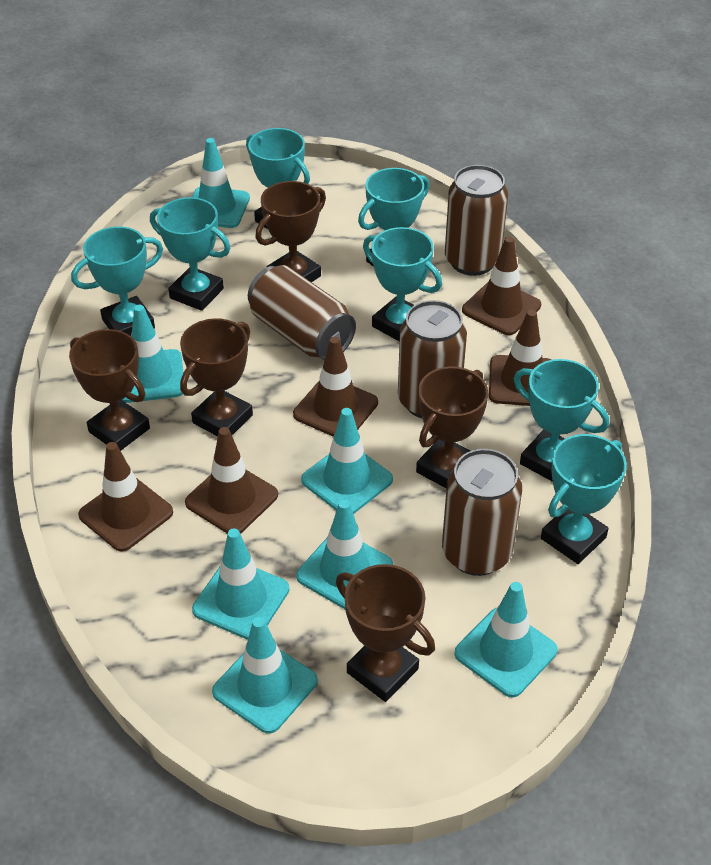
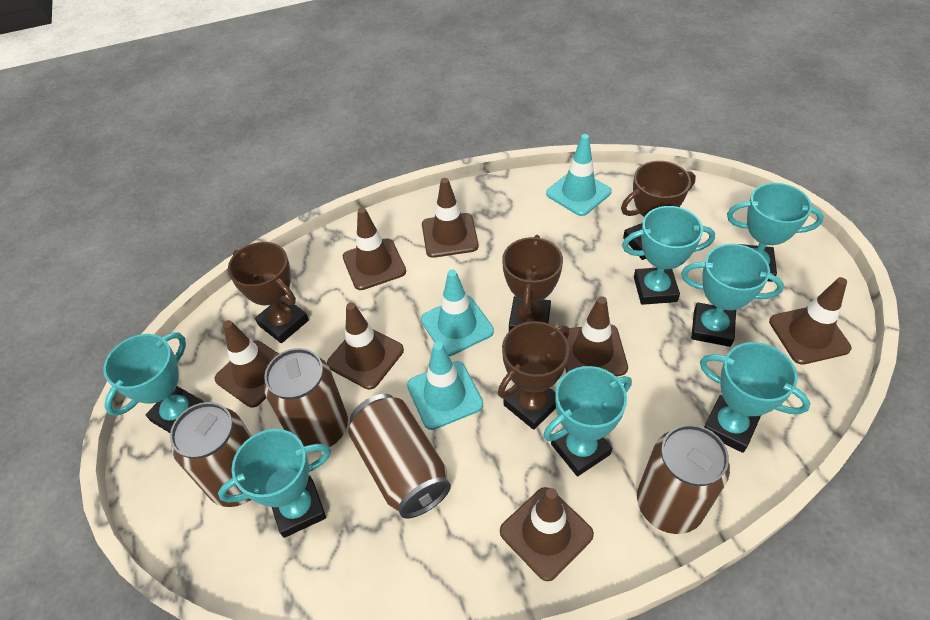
brown traffic cone: 5 -> 7
brown trophy: 5 -> 4
turquoise traffic cone: 7 -> 3

